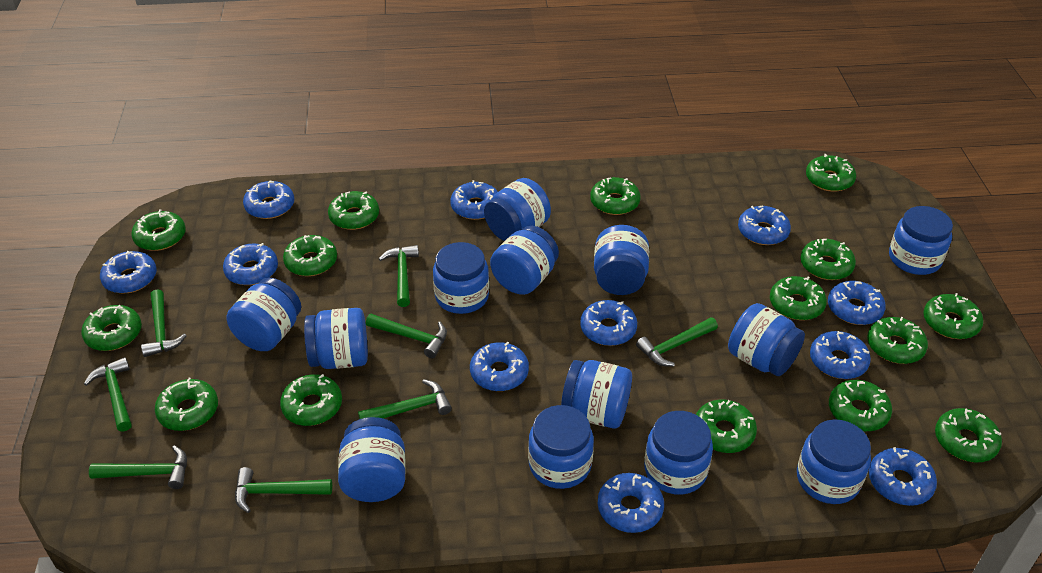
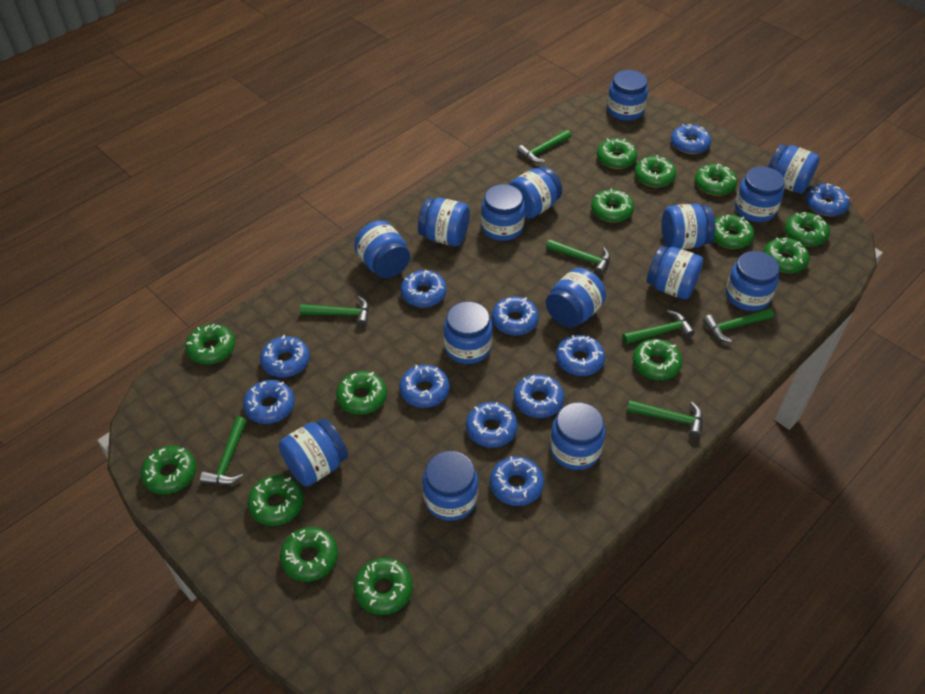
blue jar: 13 -> 15
green donut: 15 -> 14
green hammer: 8 -> 7

